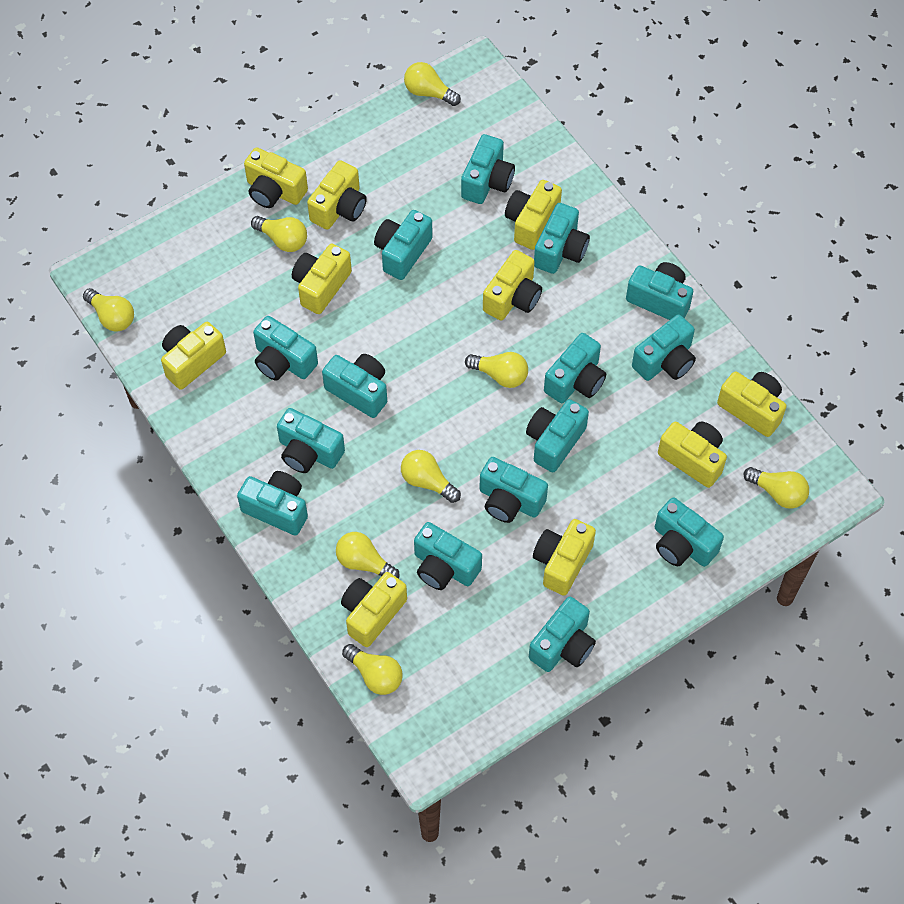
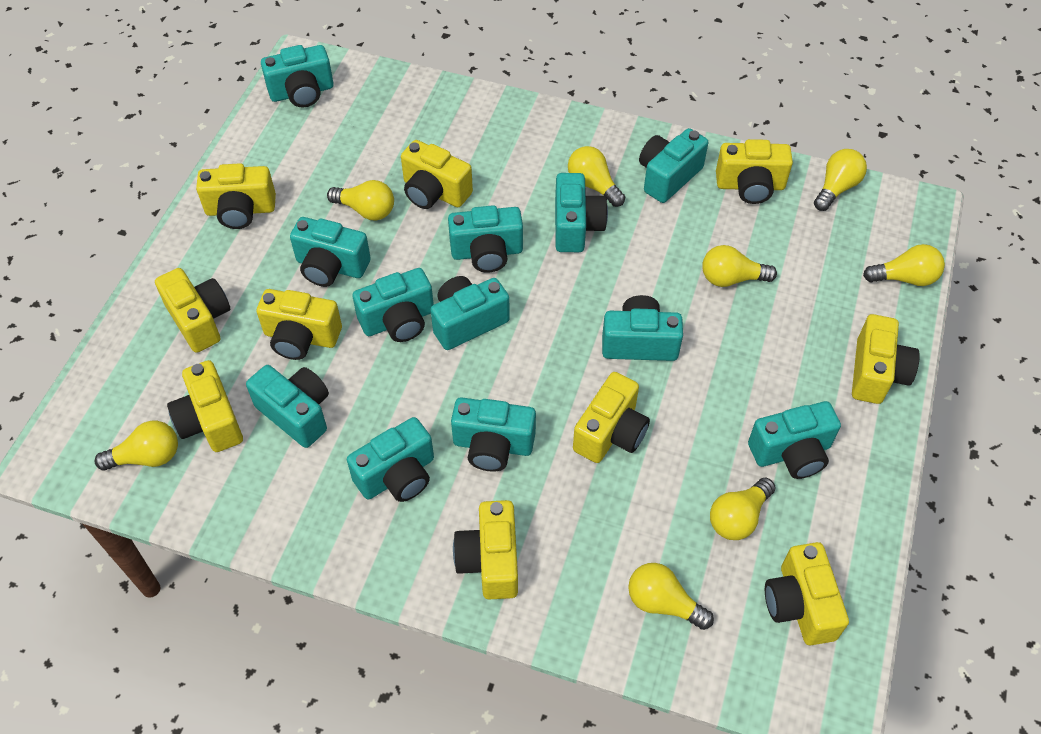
turquoise camera: 15 -> 12

